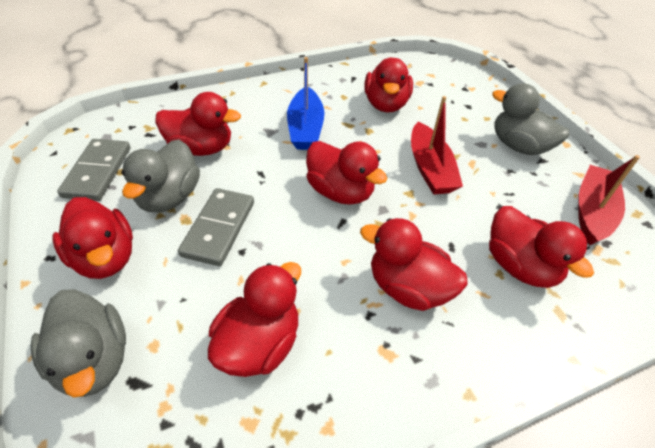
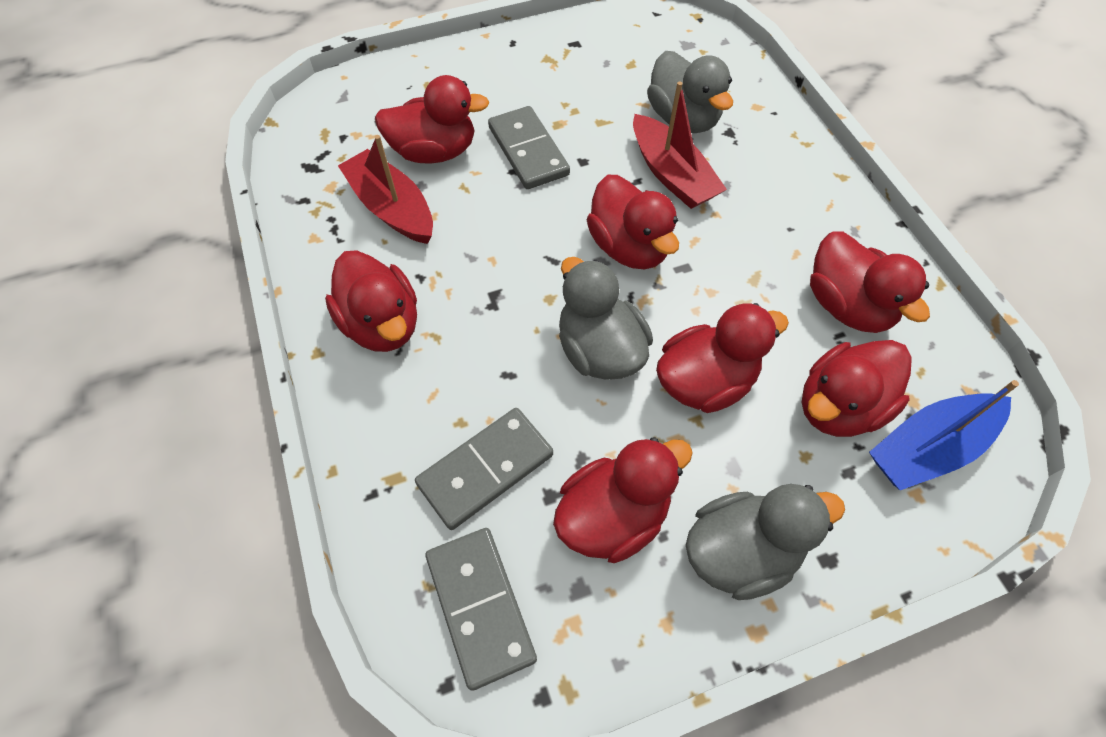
grey domino: 2 -> 3

